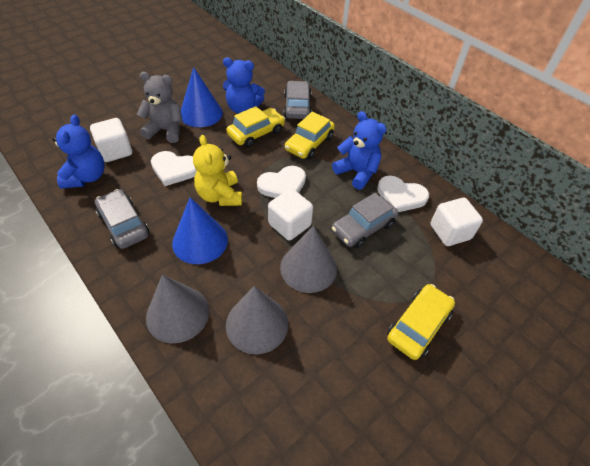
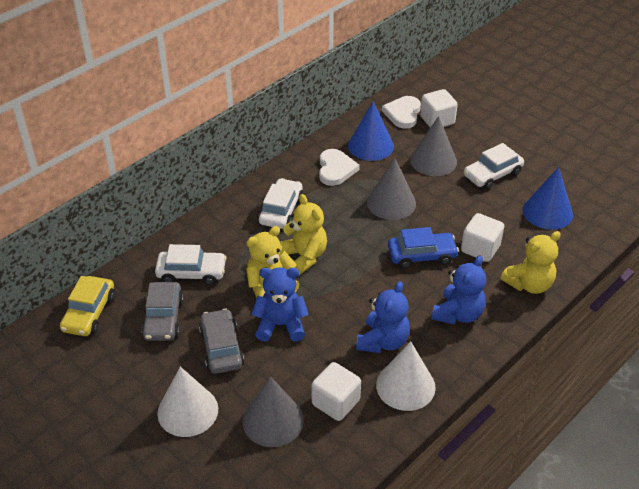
blue car: 0 -> 1
grey car: 3 -> 2
grey teddy bear: 1 -> 0
white car: 0 -> 3
white cone: 0 -> 2
white heart: 3 -> 2
yellow car: 3 -> 1
yellow teddy bear: 1 -> 3

